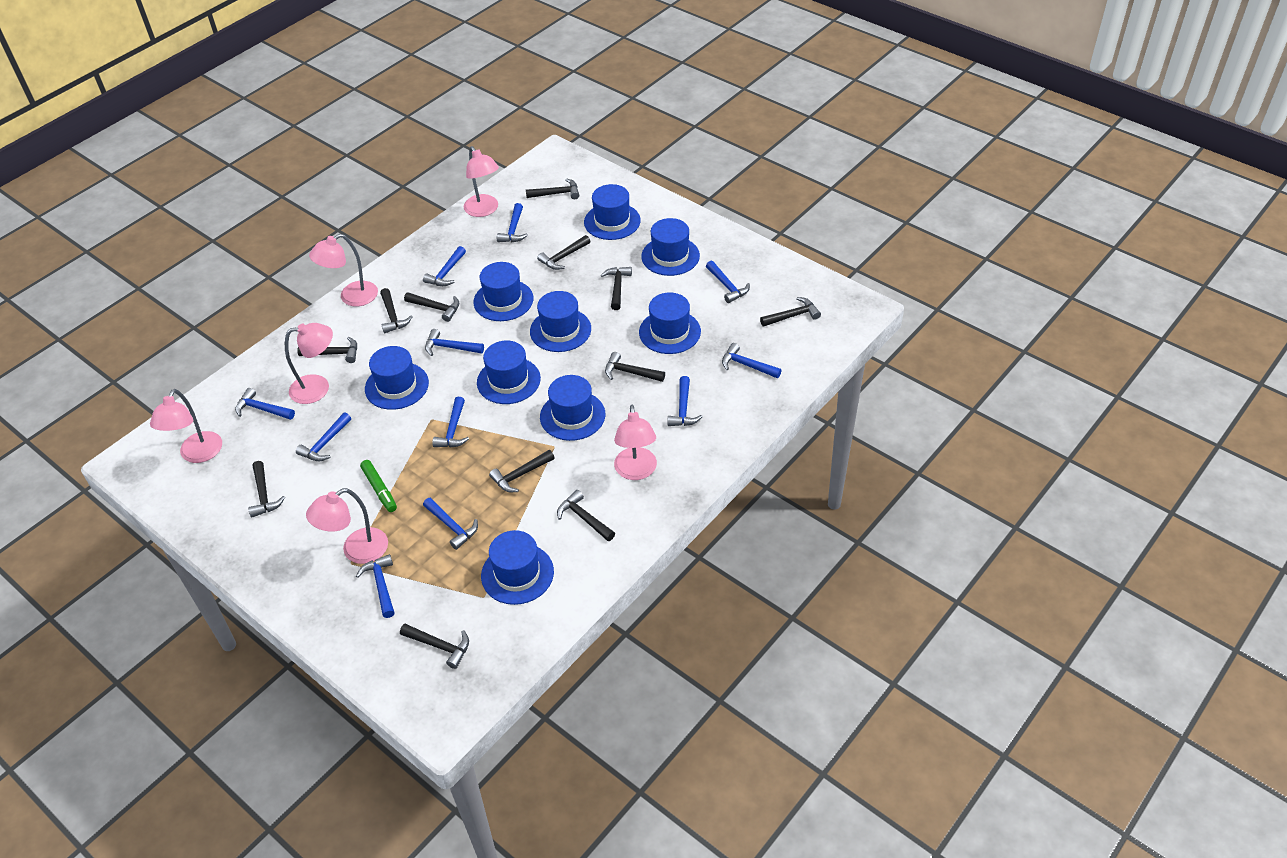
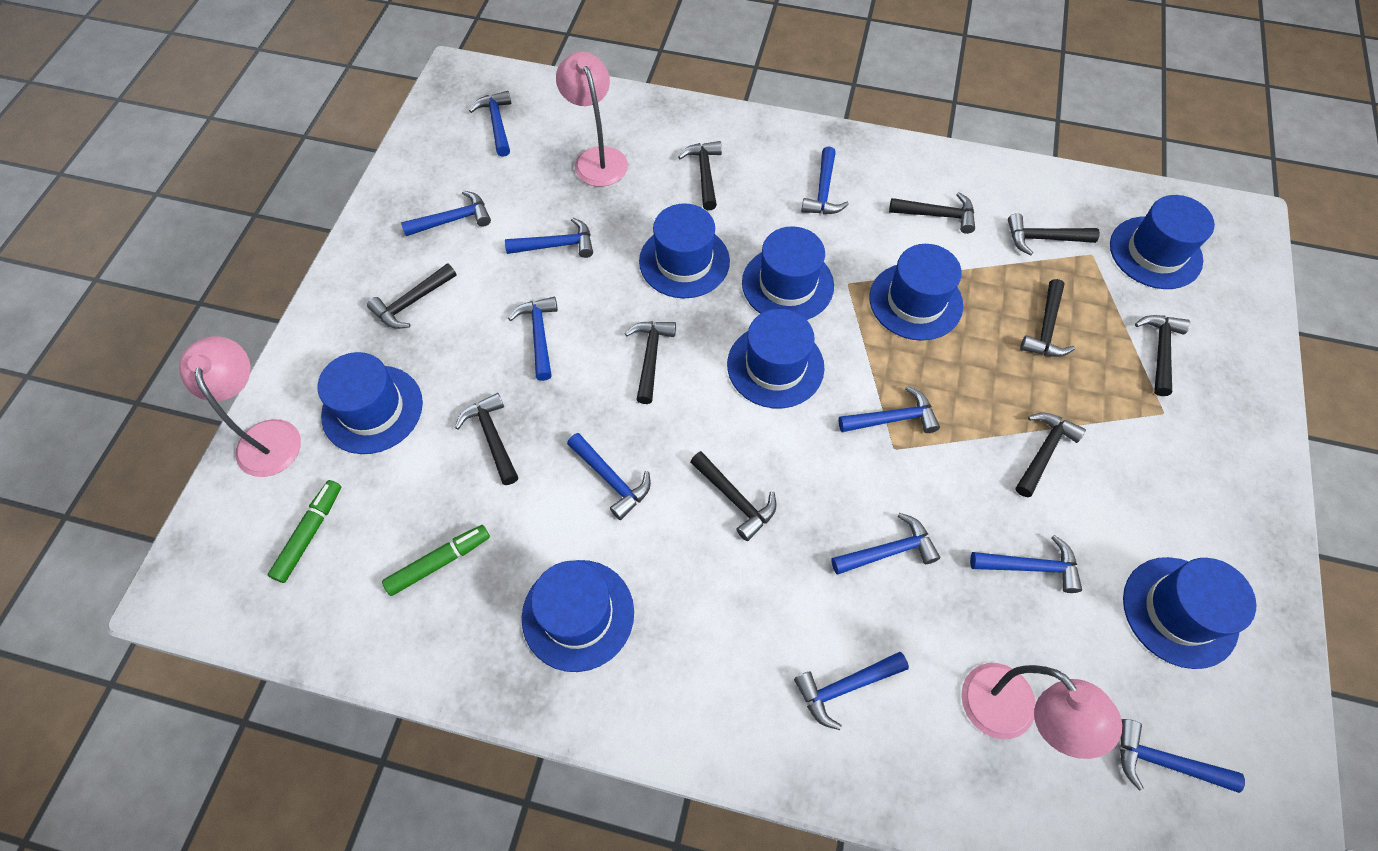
black hammer: 12 -> 10
blue hat: 9 -> 8
green marker: 1 -> 2
pink lamp: 6 -> 3

